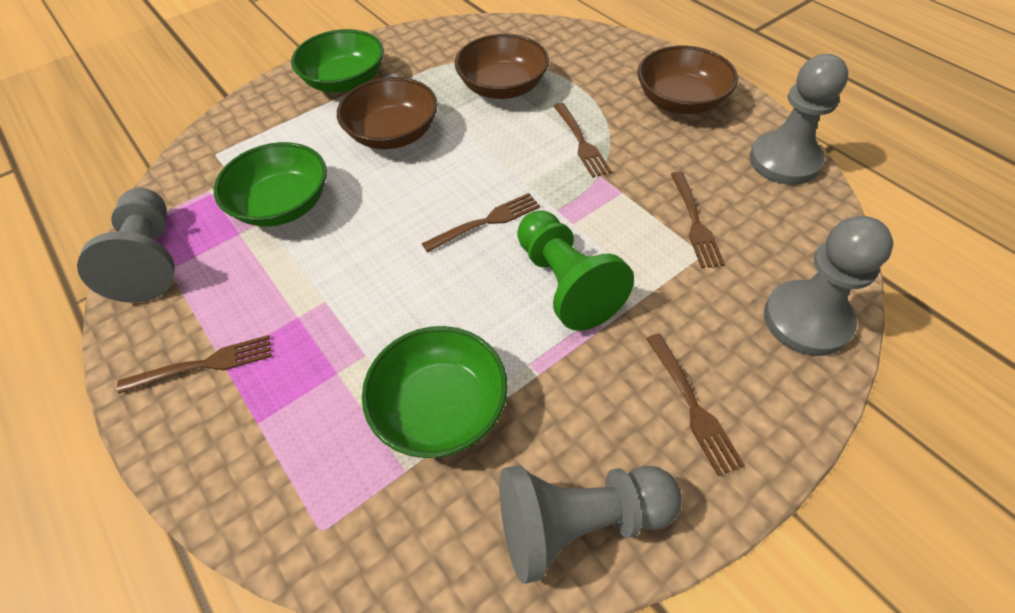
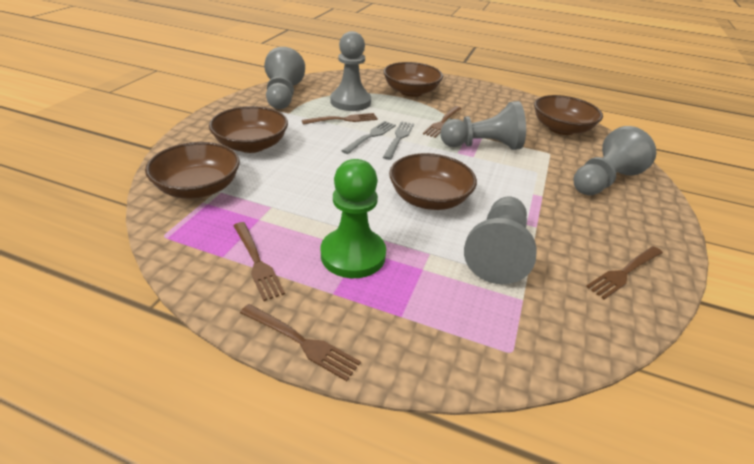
brown bowl: 3 -> 5
green bowl: 3 -> 0
grey fork: 0 -> 2
grey pawn: 4 -> 5

